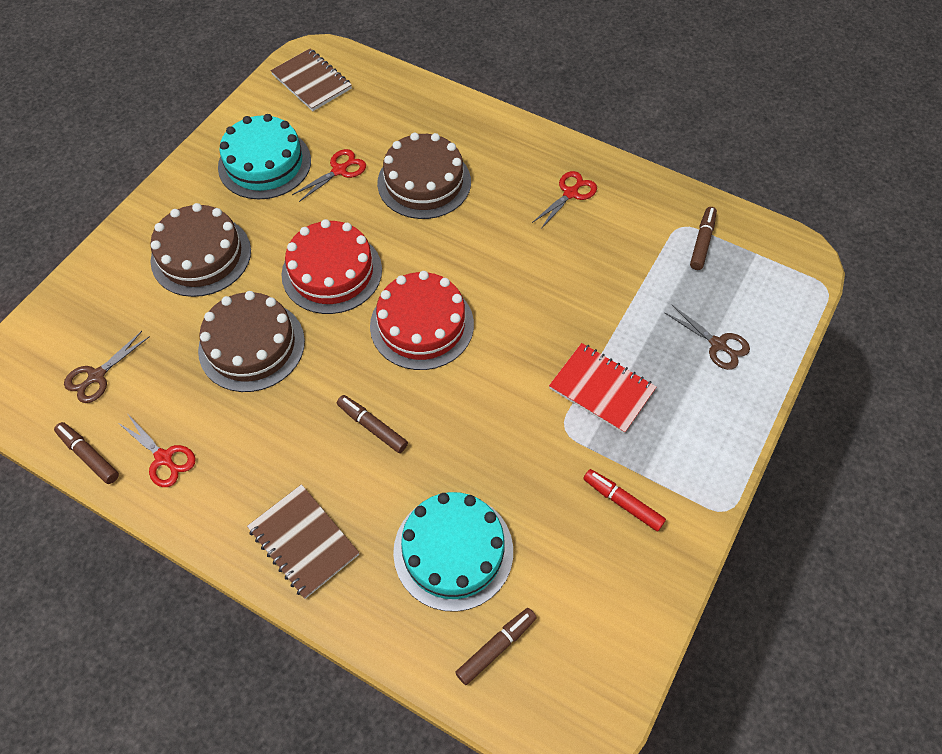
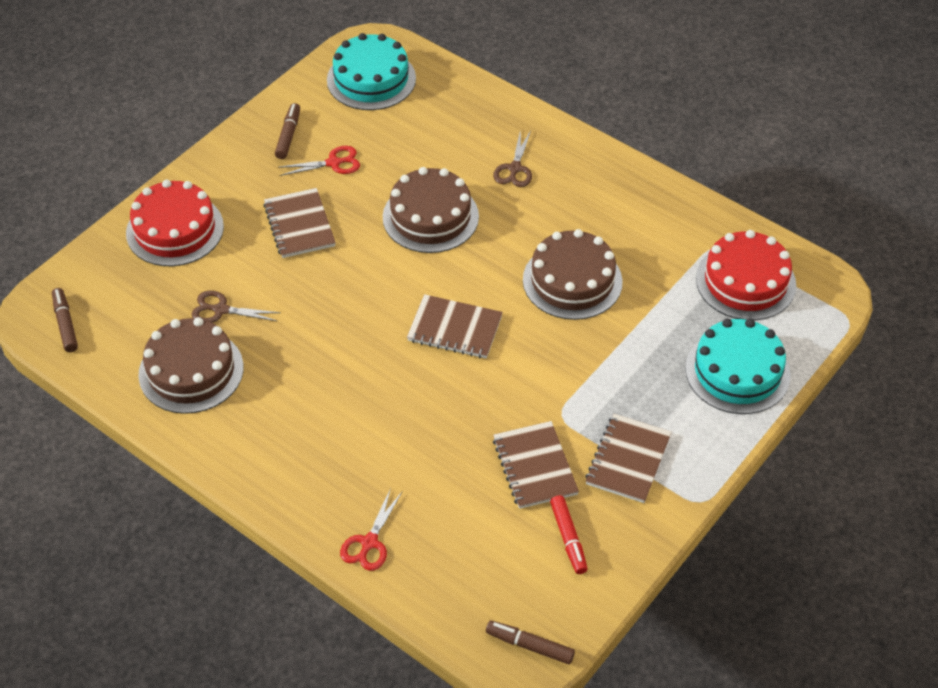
brown marker: 4 -> 3
brown notebook: 2 -> 4
red notebook: 1 -> 0
red scissors: 3 -> 2

